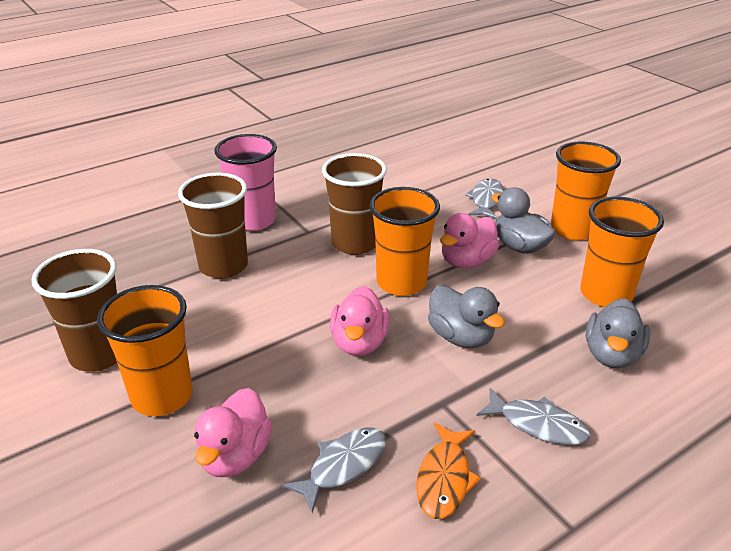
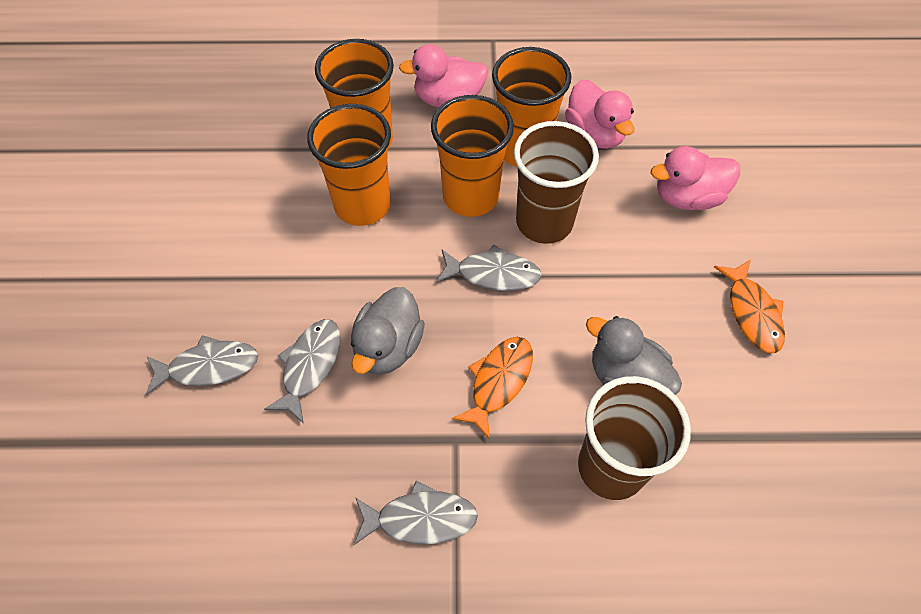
brown cup: 3 -> 2
grey duck: 3 -> 2
grey fish: 3 -> 4
orange fish: 1 -> 2
pink cup: 1 -> 0

